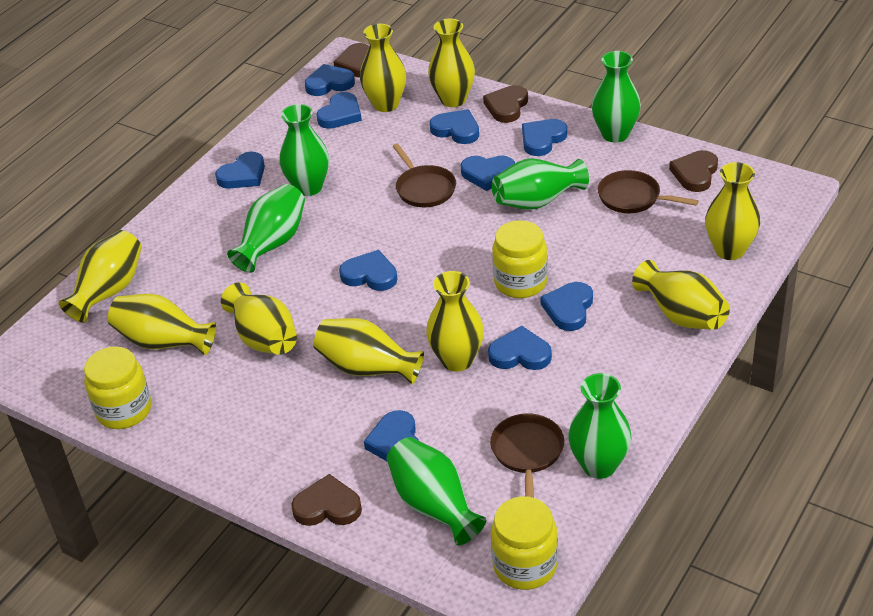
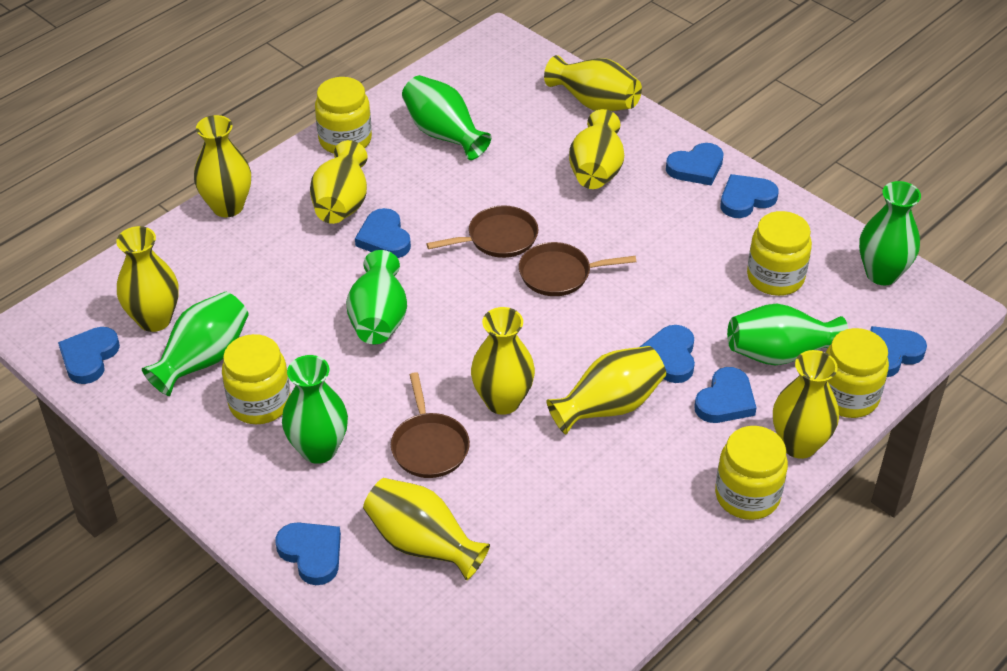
blue heart: 10 -> 8
brown heart: 4 -> 0
yellow jar: 3 -> 5

